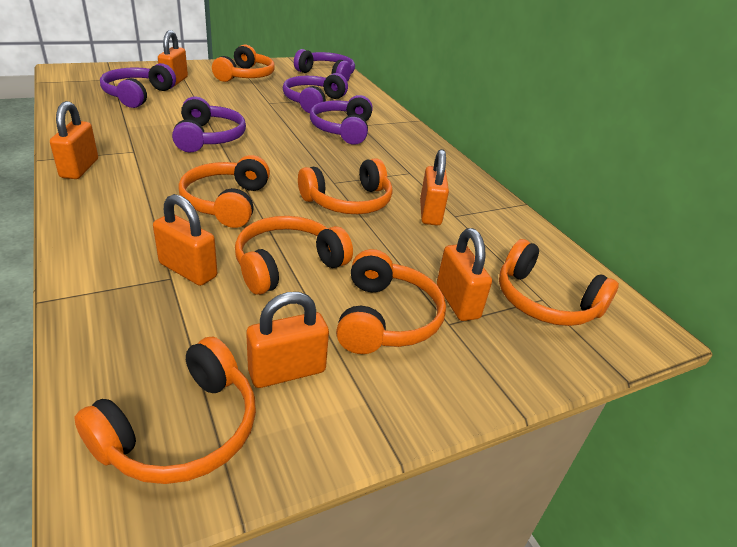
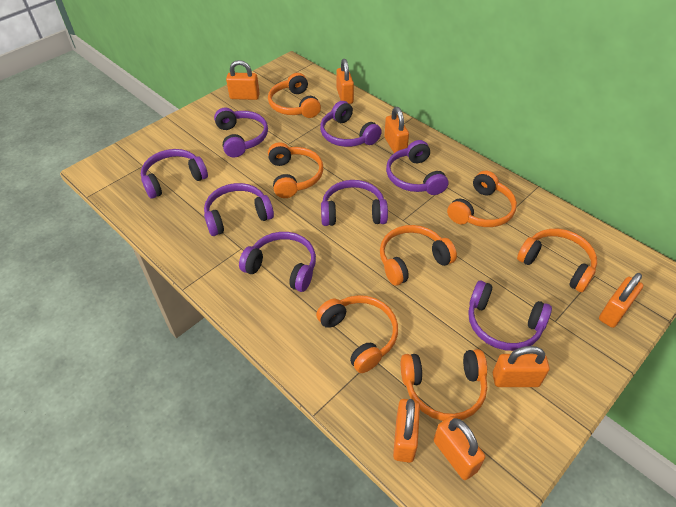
orange padlock: 6 -> 7
purple headphones: 5 -> 8

